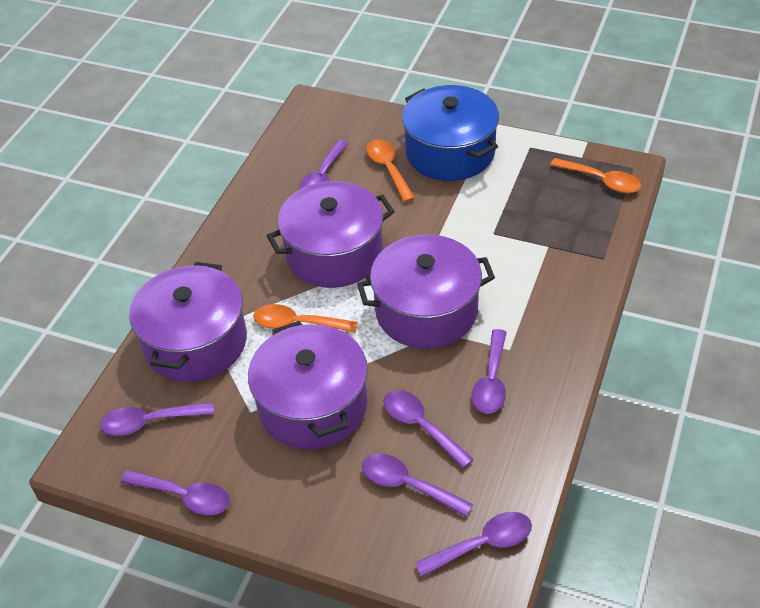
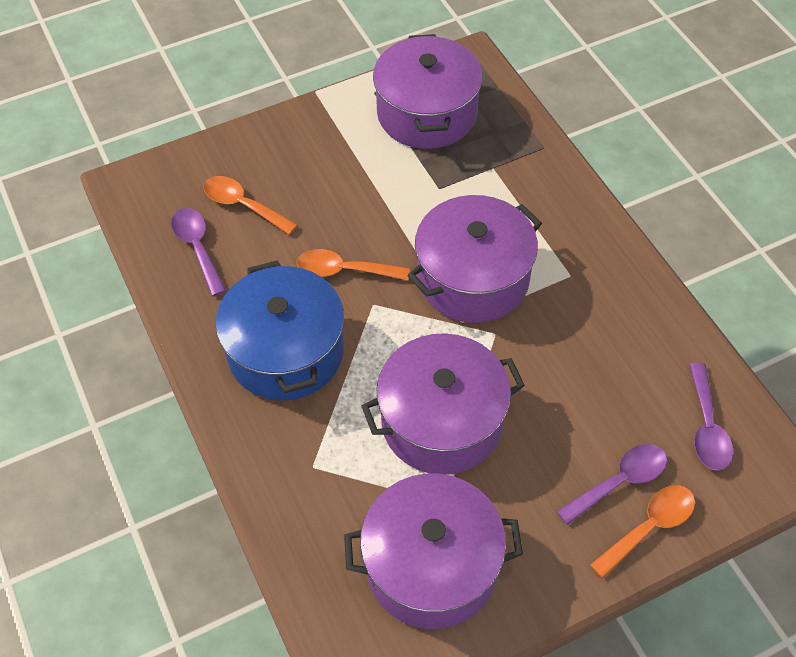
purple spoon: 7 -> 3

